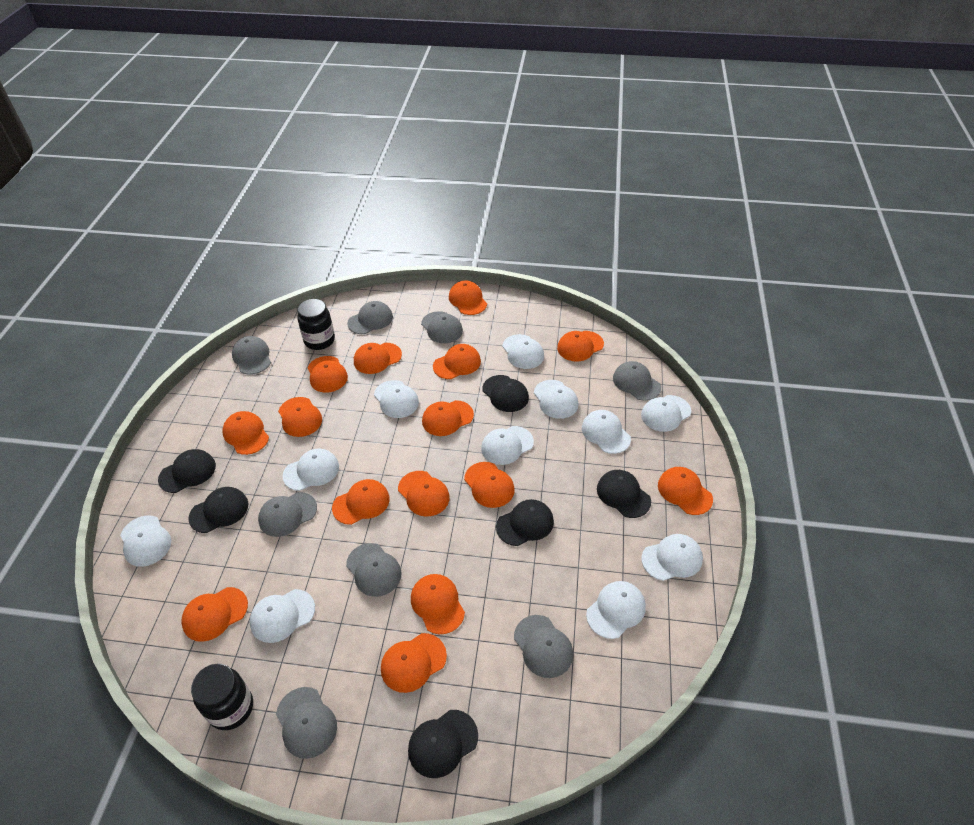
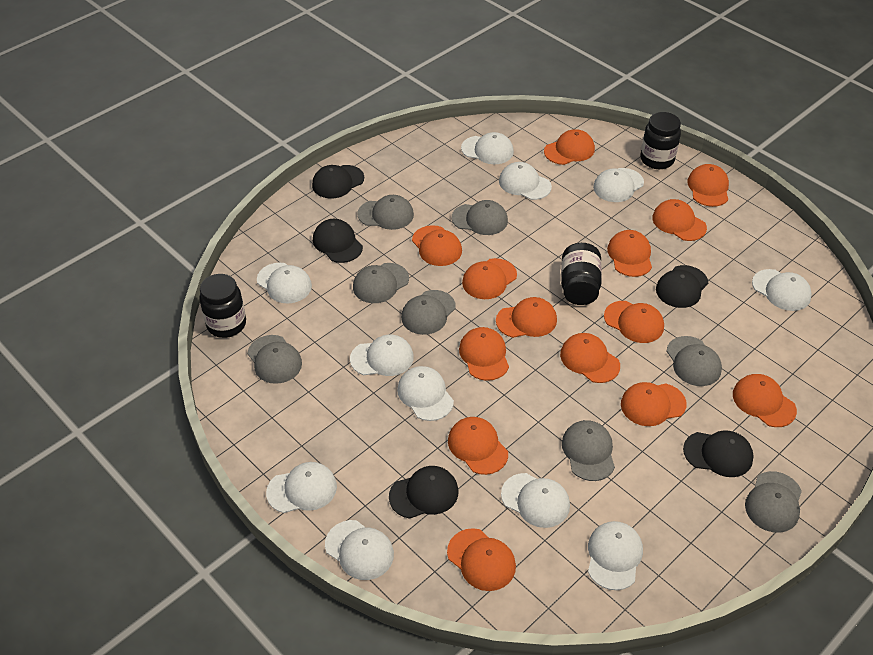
black cap: 6 -> 5
black jar: 2 -> 3
orange cap: 15 -> 14

